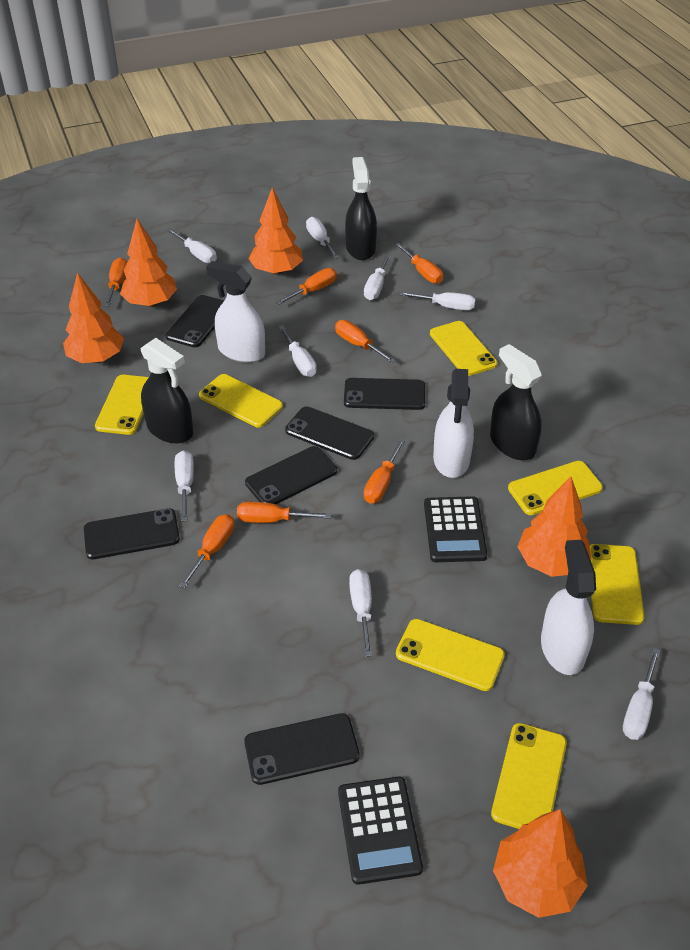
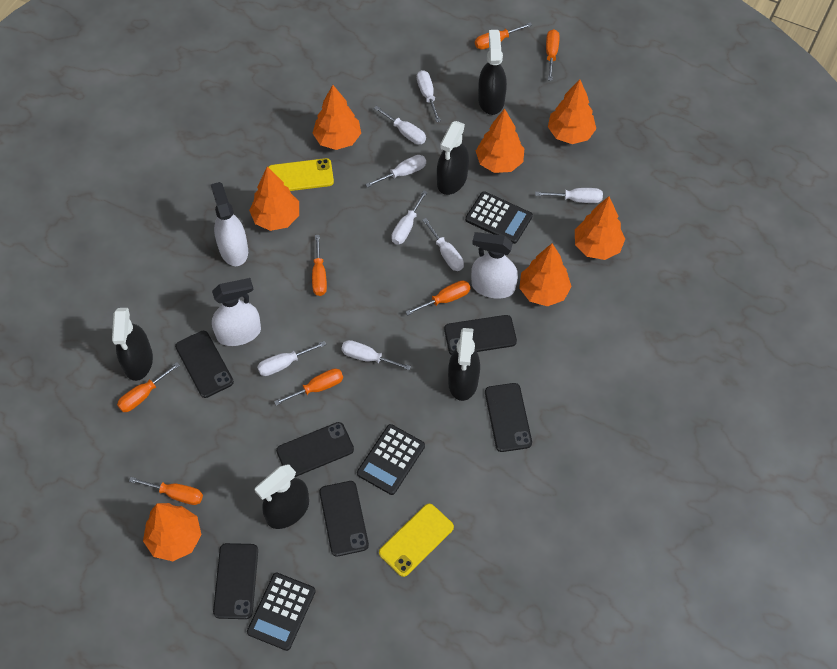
black calculator: 2 -> 3
black spray bottle: 3 -> 5
orange tree: 5 -> 7
yellow phone: 7 -> 2

